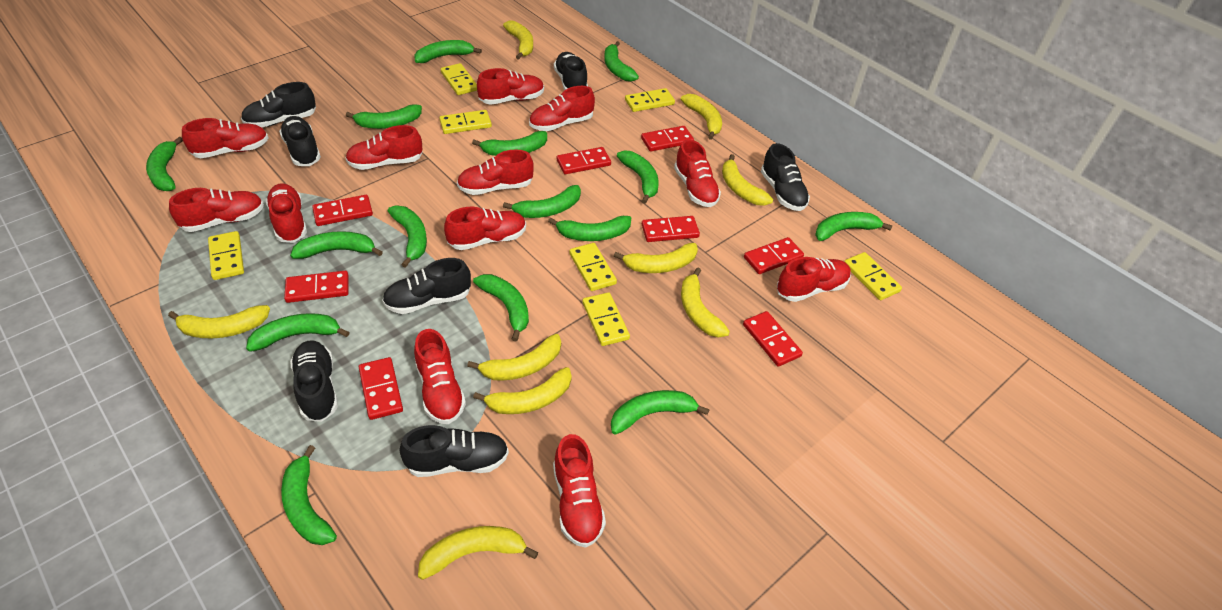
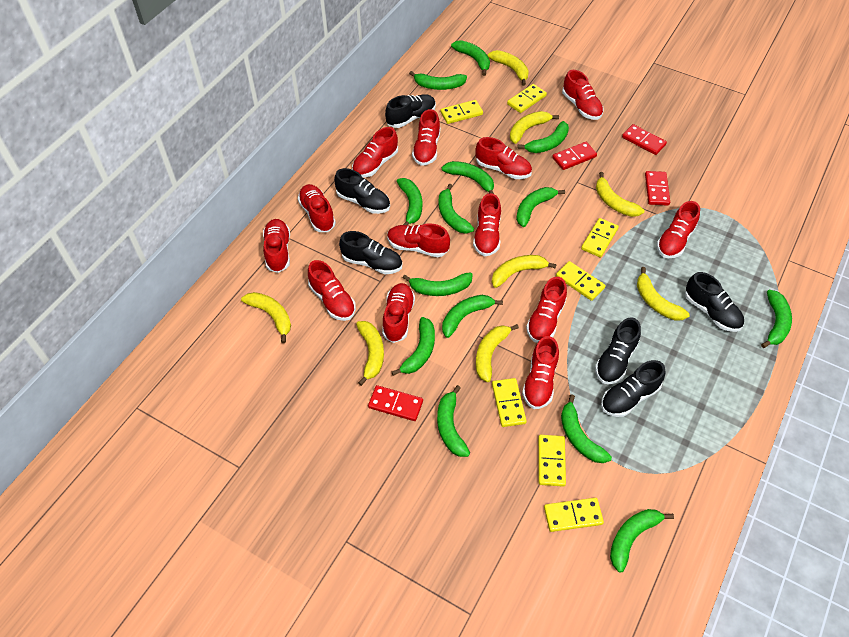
black shoe: 7 -> 6
green banana: 15 -> 14
red domino: 8 -> 4
red shoe: 12 -> 13
yellow banana: 9 -> 8

